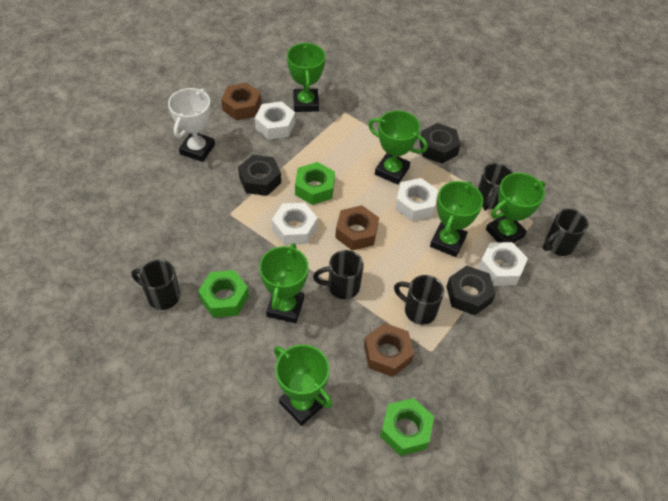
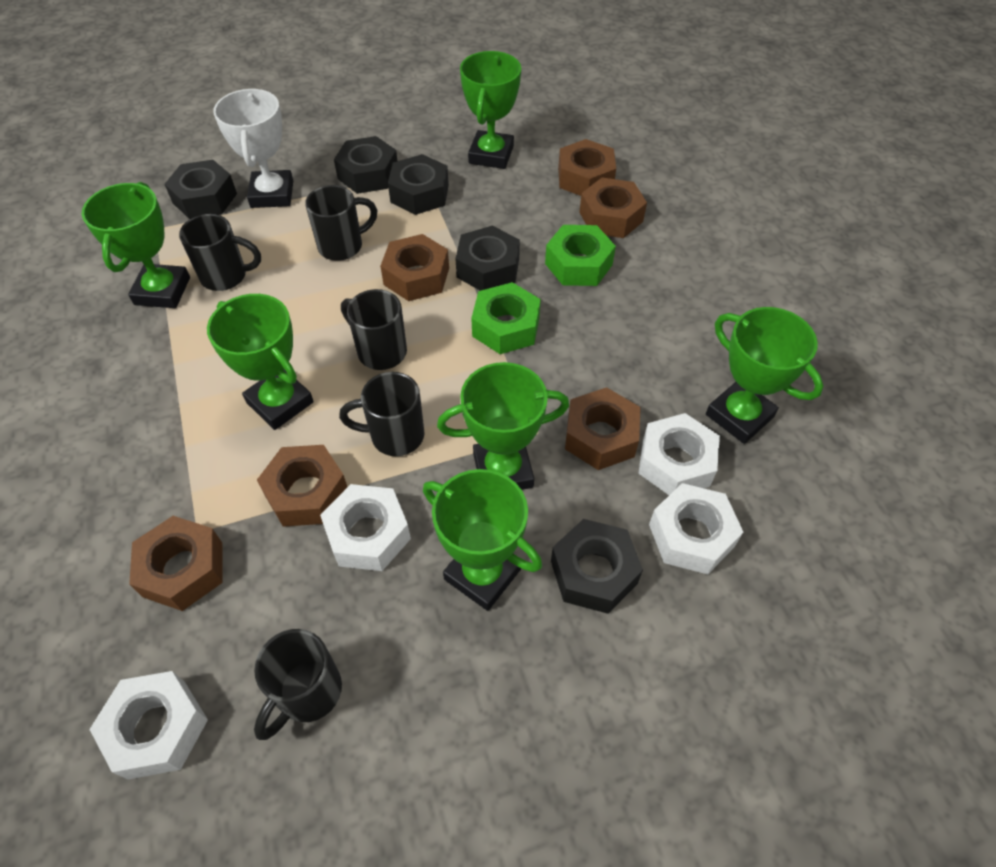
black nut: 3 -> 5
brown nut: 3 -> 6
green nut: 3 -> 2

